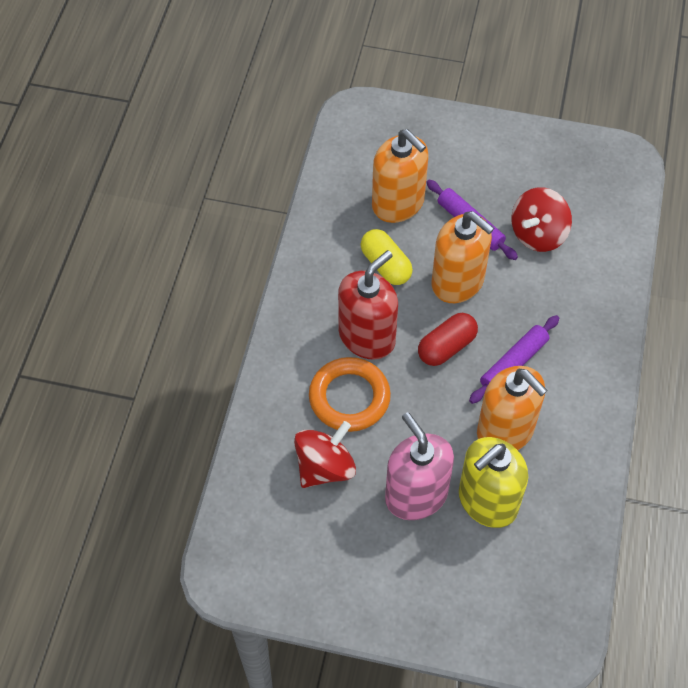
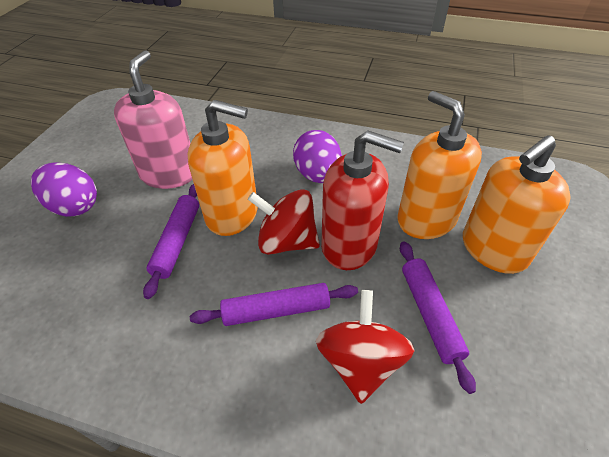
orange ring: 1 -> 0
purple egg: 0 -> 2
purple rolling pin: 2 -> 3
red capsule: 1 -> 0
yellow capsule: 1 -> 0
yellow soap dispenser: 1 -> 0

